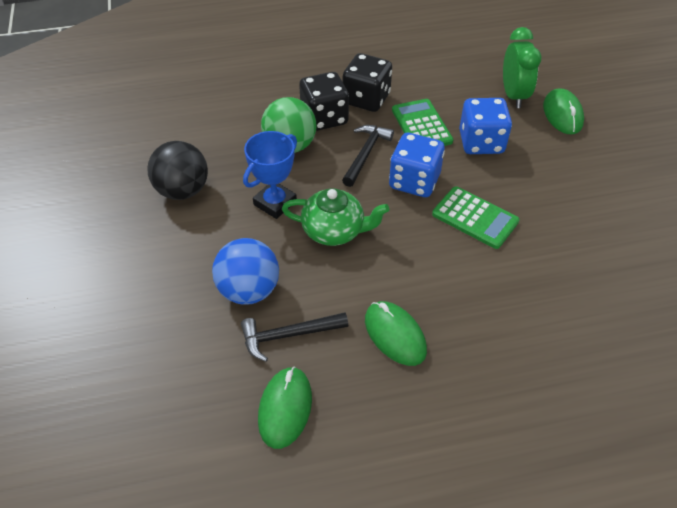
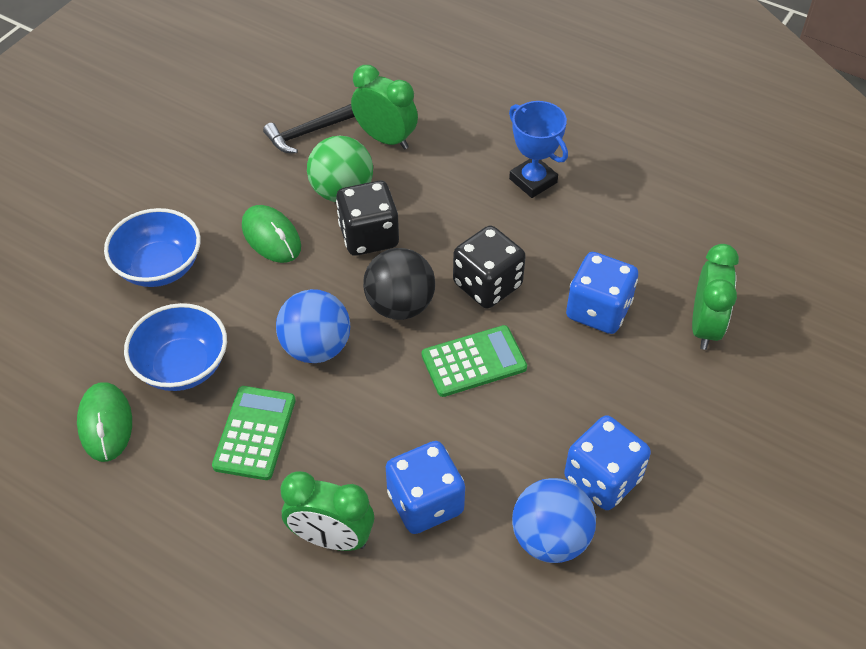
black hammer: 2 -> 1
blue ball: 1 -> 2
blue bowl: 0 -> 2
blue dice: 2 -> 3
green clock: 1 -> 3
green mouse: 3 -> 2
green teapot: 1 -> 0

